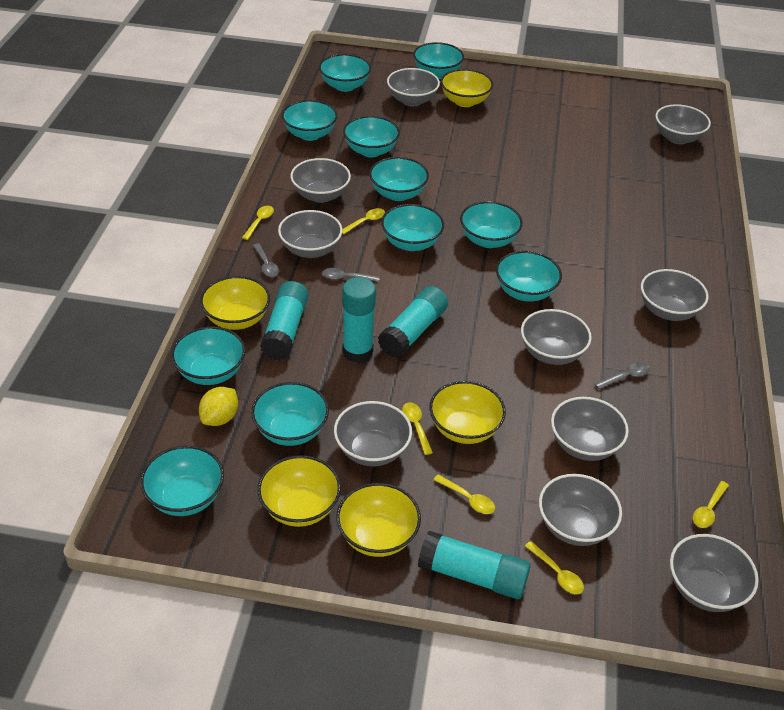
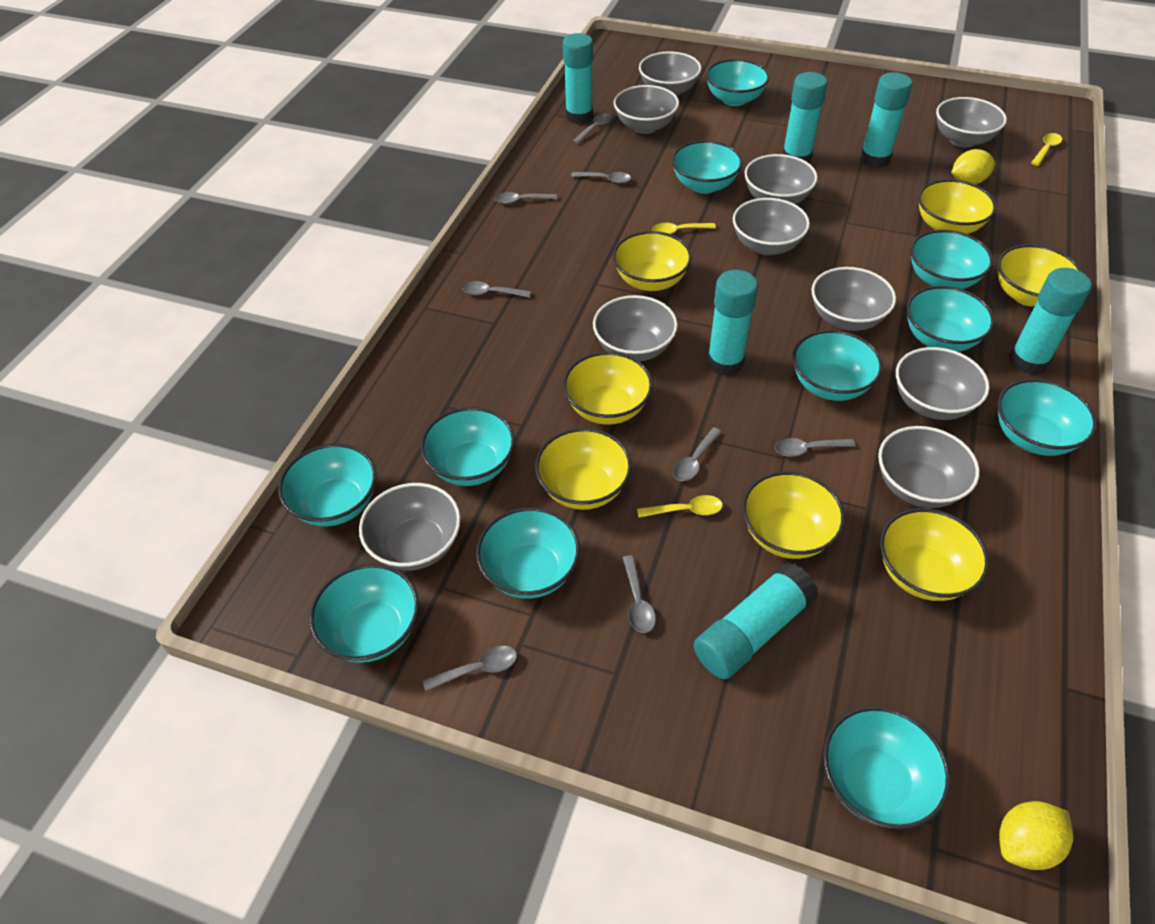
grey spoon: 3 -> 8
turquoise glue stick: 4 -> 6
yellow bowl: 5 -> 7
yellow lemon: 1 -> 2
yellow spoon: 6 -> 3

